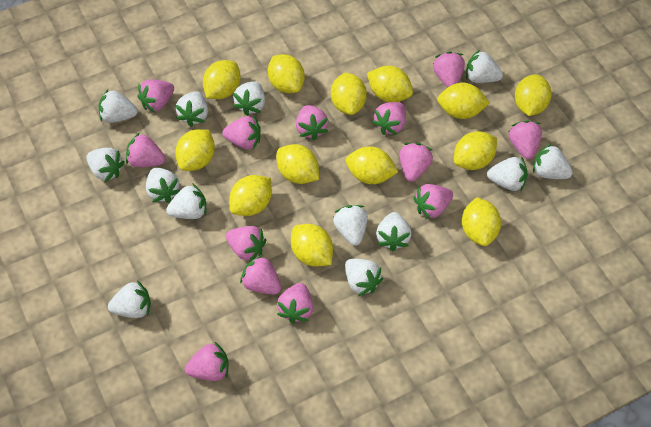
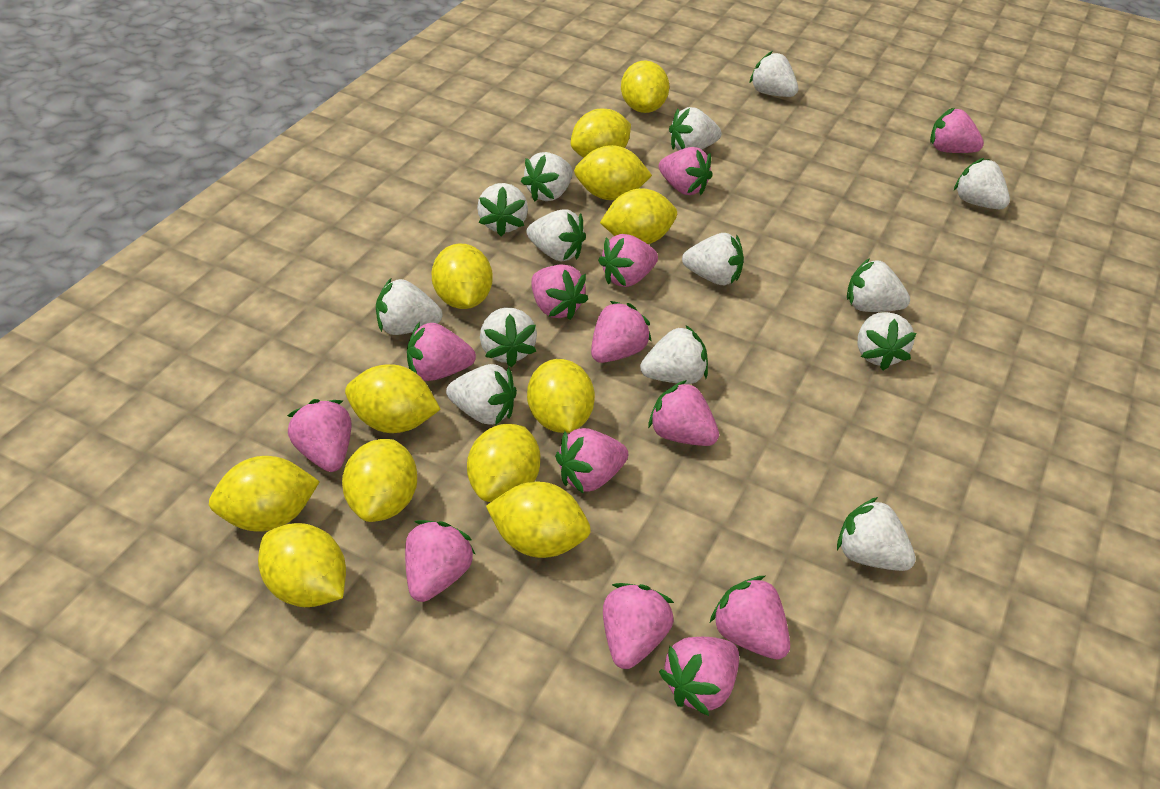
white strawberry: 13 -> 14
yellow lemon: 13 -> 12

